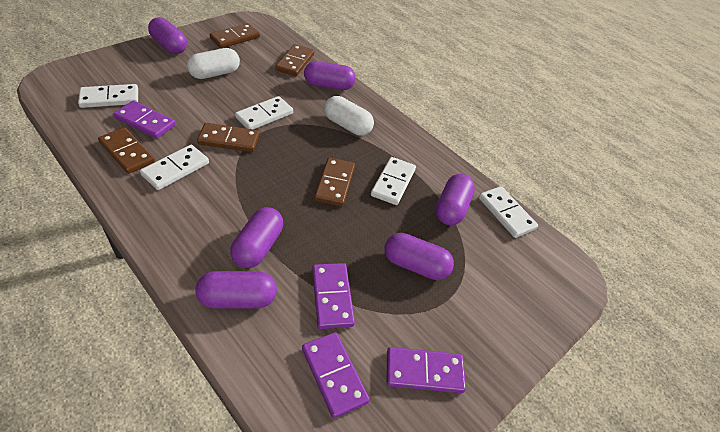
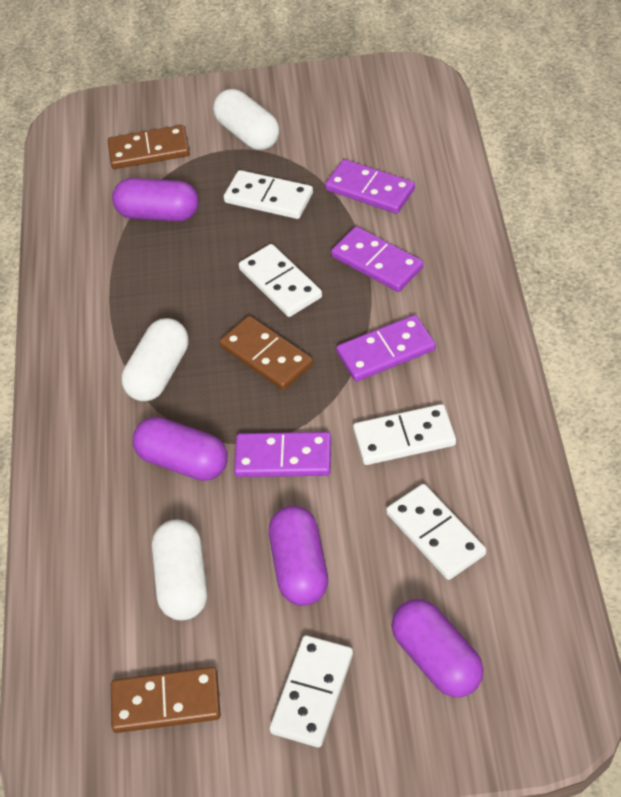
brown domino: 5 -> 3
purple capsule: 6 -> 4
white capsule: 2 -> 3

